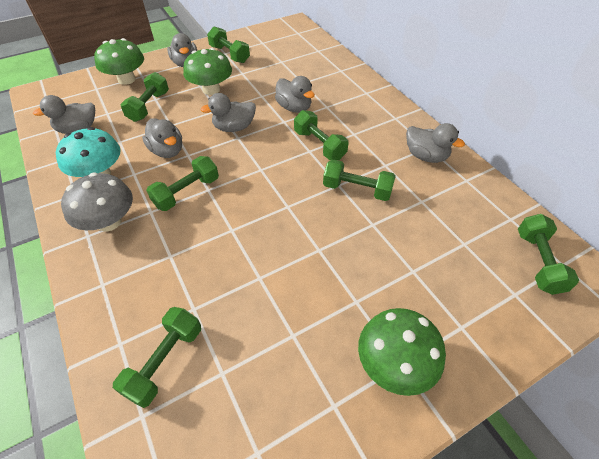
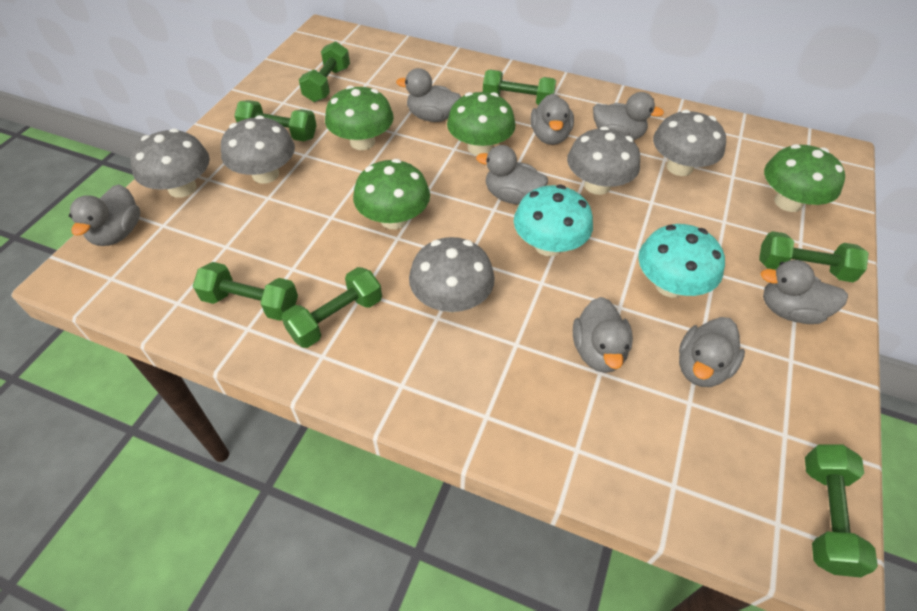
green mushroom: 3 -> 4
grey duck: 6 -> 8
grey mushroom: 1 -> 5
turquoise mushroom: 1 -> 2

